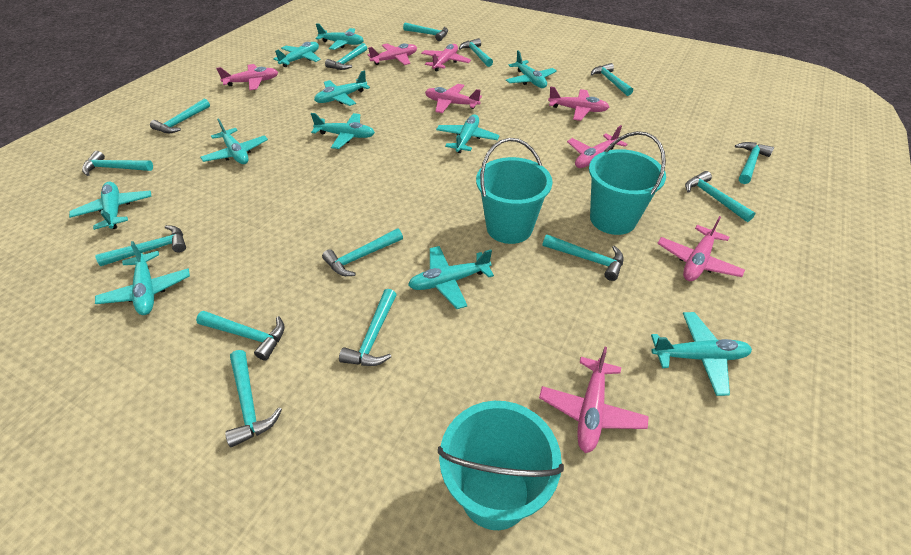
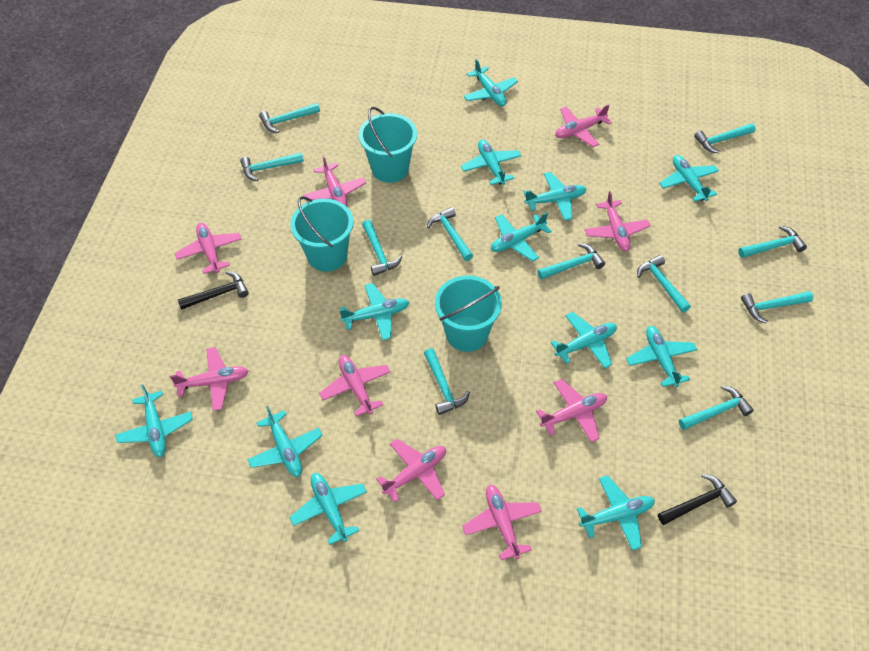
black hammer: 0 -> 2
pink plane: 8 -> 9
turquoise hammer: 14 -> 11
turquoise plane: 11 -> 12

